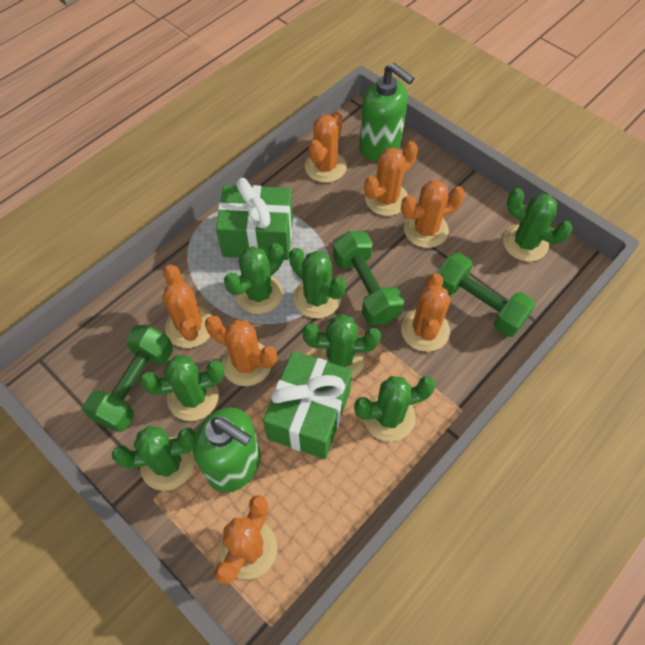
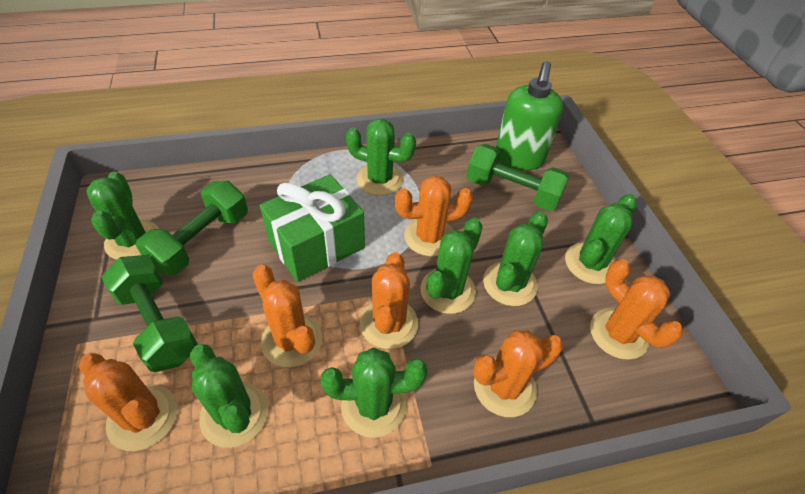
green gift: 2 -> 1
green soap dispenser: 2 -> 1
orange cactus: 7 -> 6

